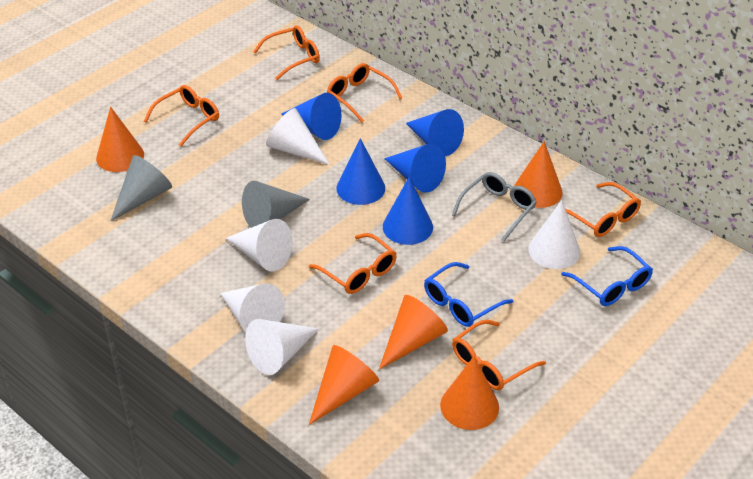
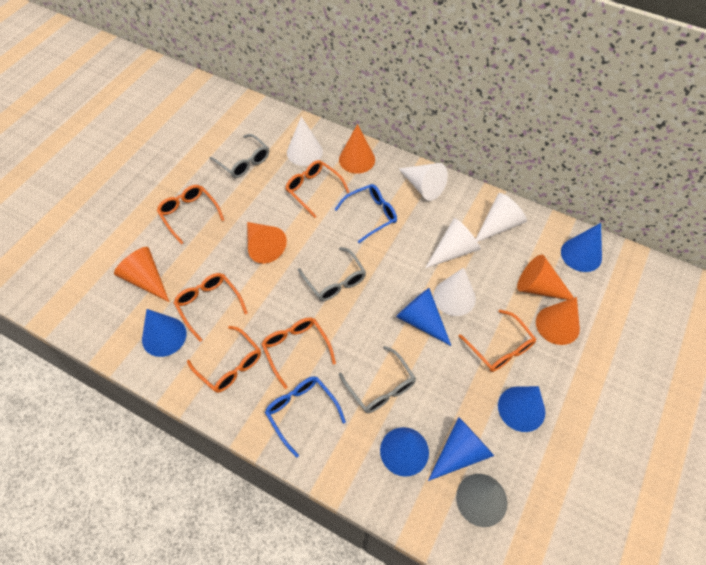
blue cone: 5 -> 6
grey cone: 2 -> 1
grey glasses: 1 -> 3

